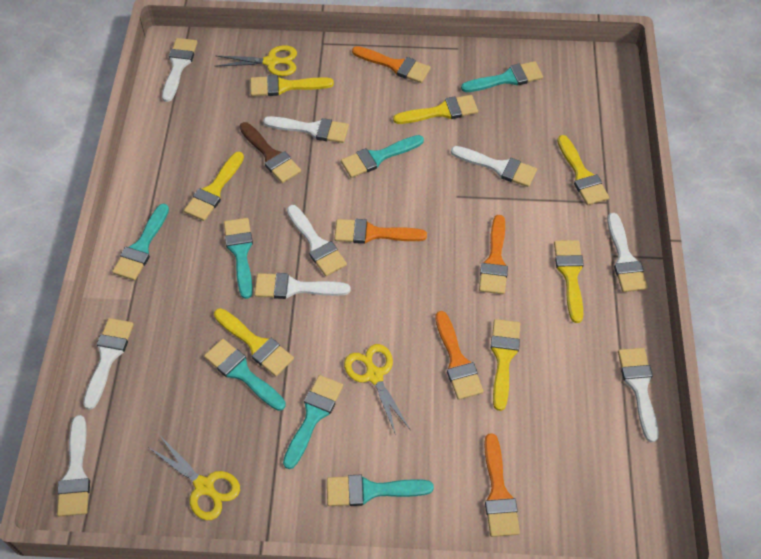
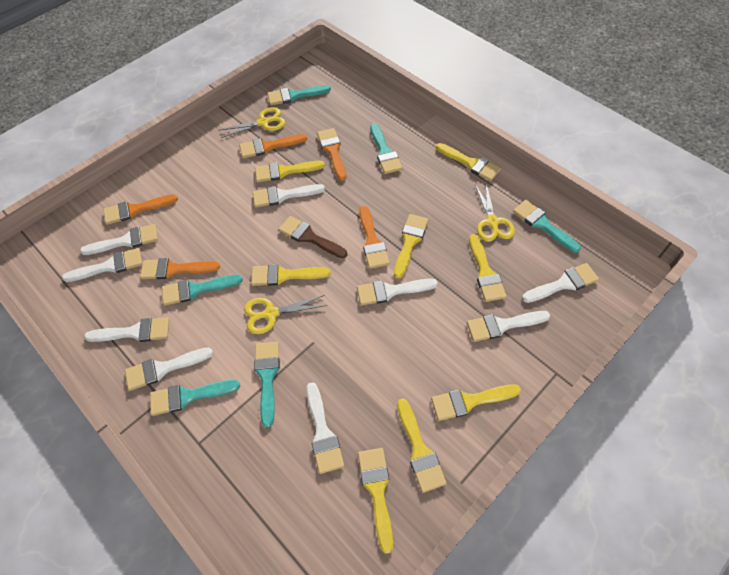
turquoise brush: 7 -> 6
yellow brush: 7 -> 8

